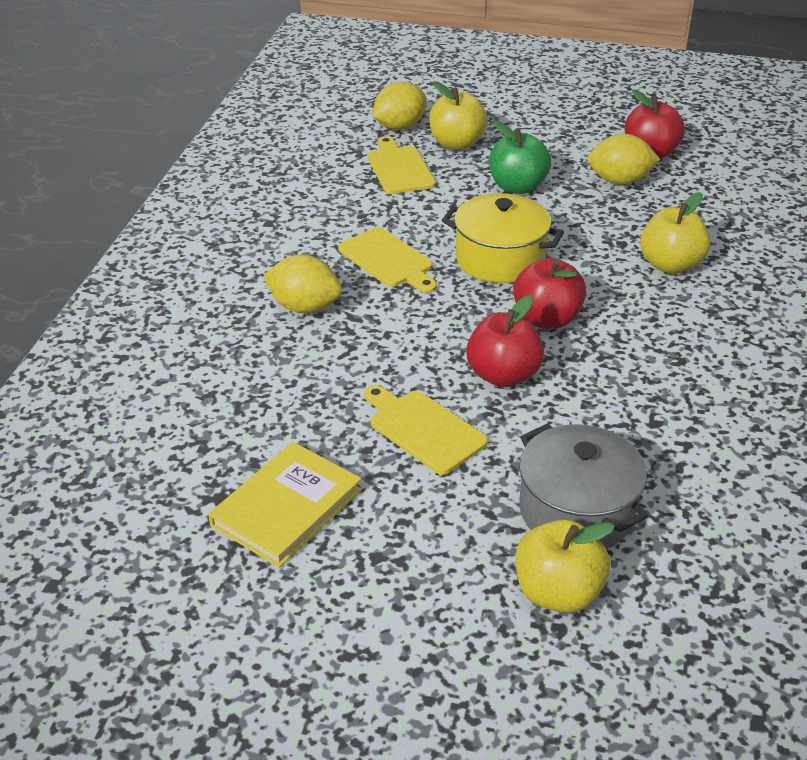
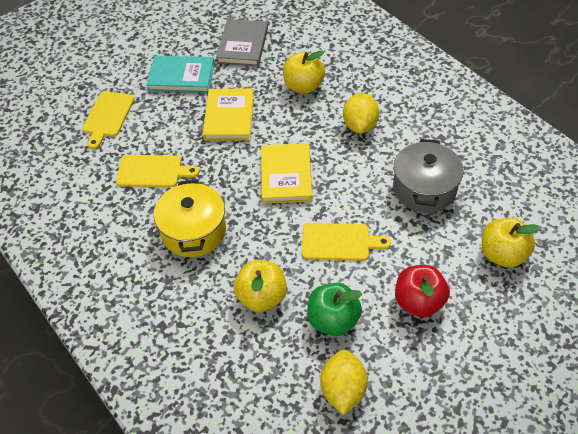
grey book: 0 -> 1
red apple: 3 -> 1
turquoise book: 0 -> 1
yellow book: 1 -> 2
yellow lemon: 3 -> 2

